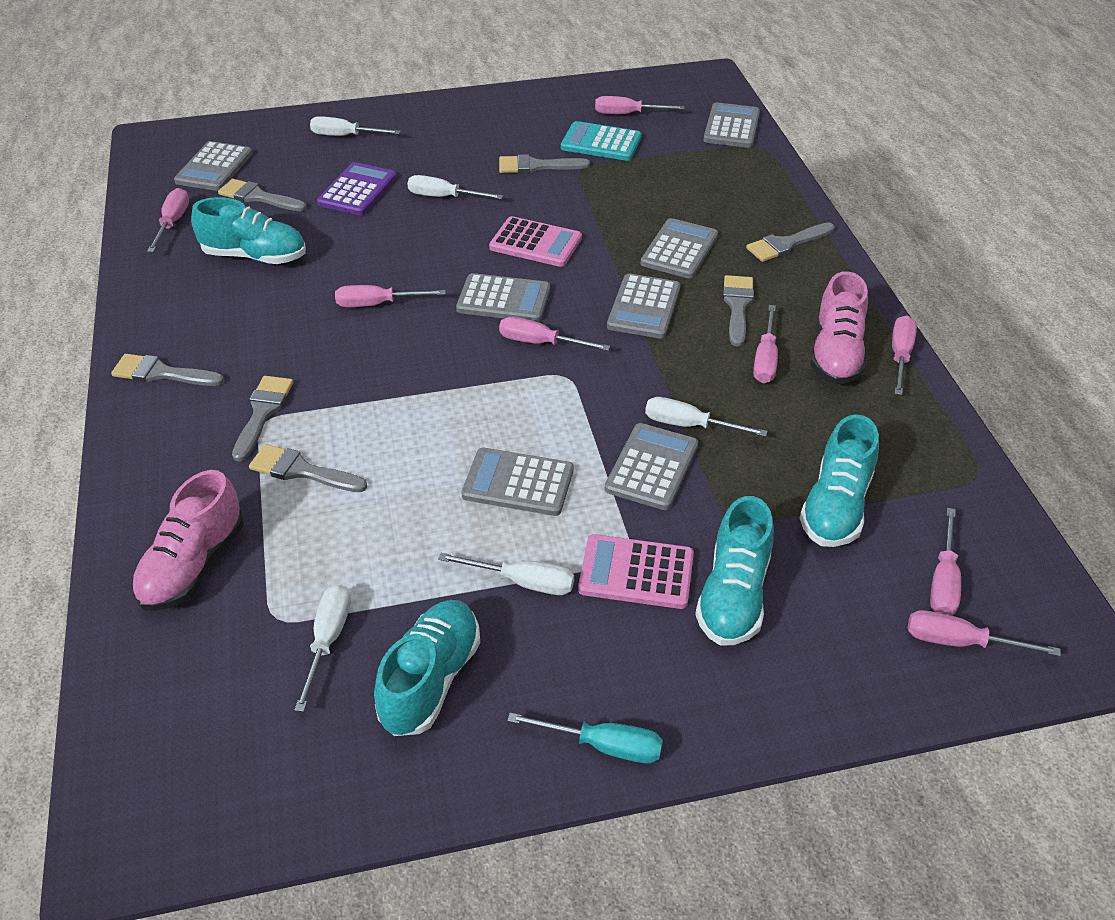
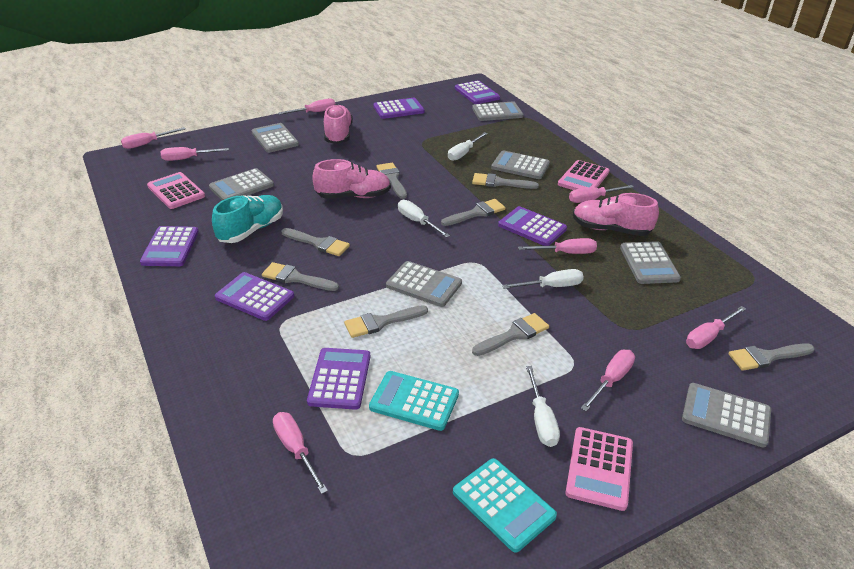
grey brush: 7 -> 8
pink calculator: 2 -> 3
pink shoe: 2 -> 3
purple calculator: 1 -> 6
turquoise calculator: 1 -> 2
turquoise screwdriver: 1 -> 0
turquoise shoe: 4 -> 1
white screwdriver: 5 -> 4

